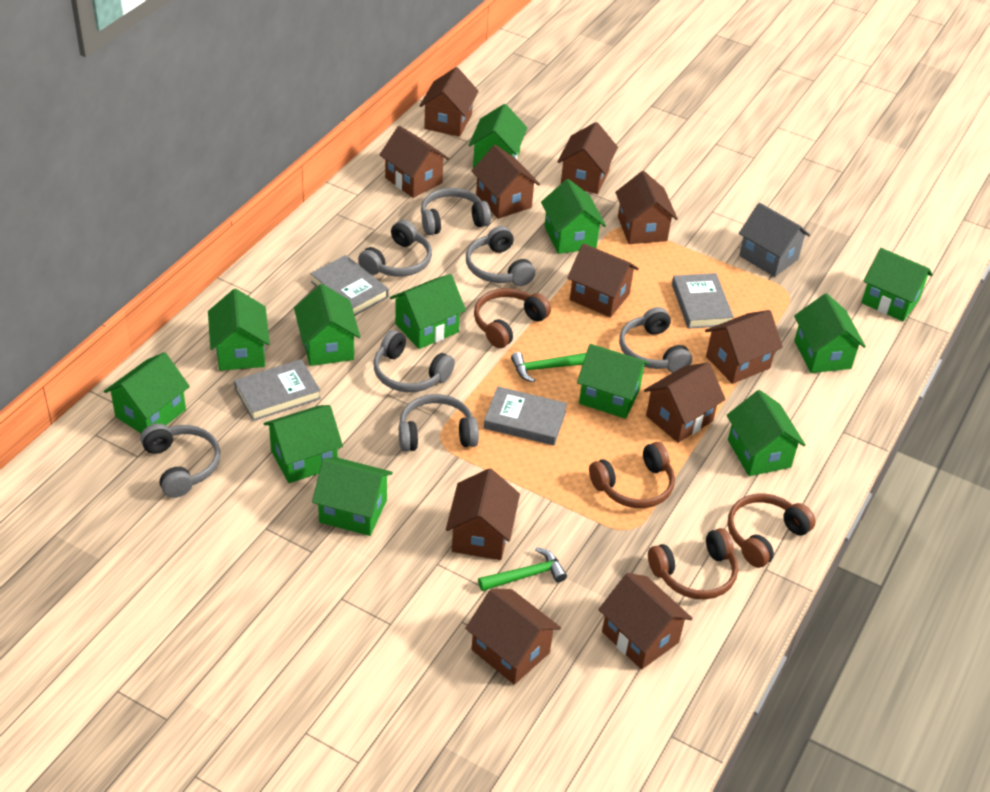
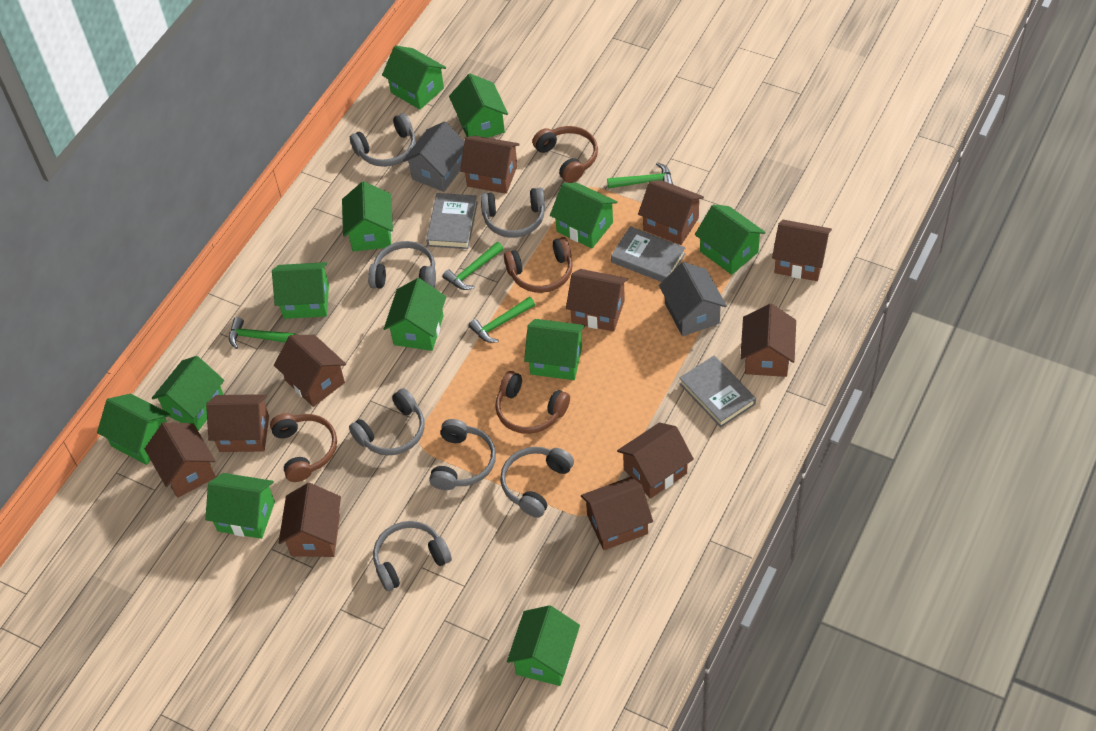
green hammer: 2 -> 4
grey book: 4 -> 3
grey house: 1 -> 2

